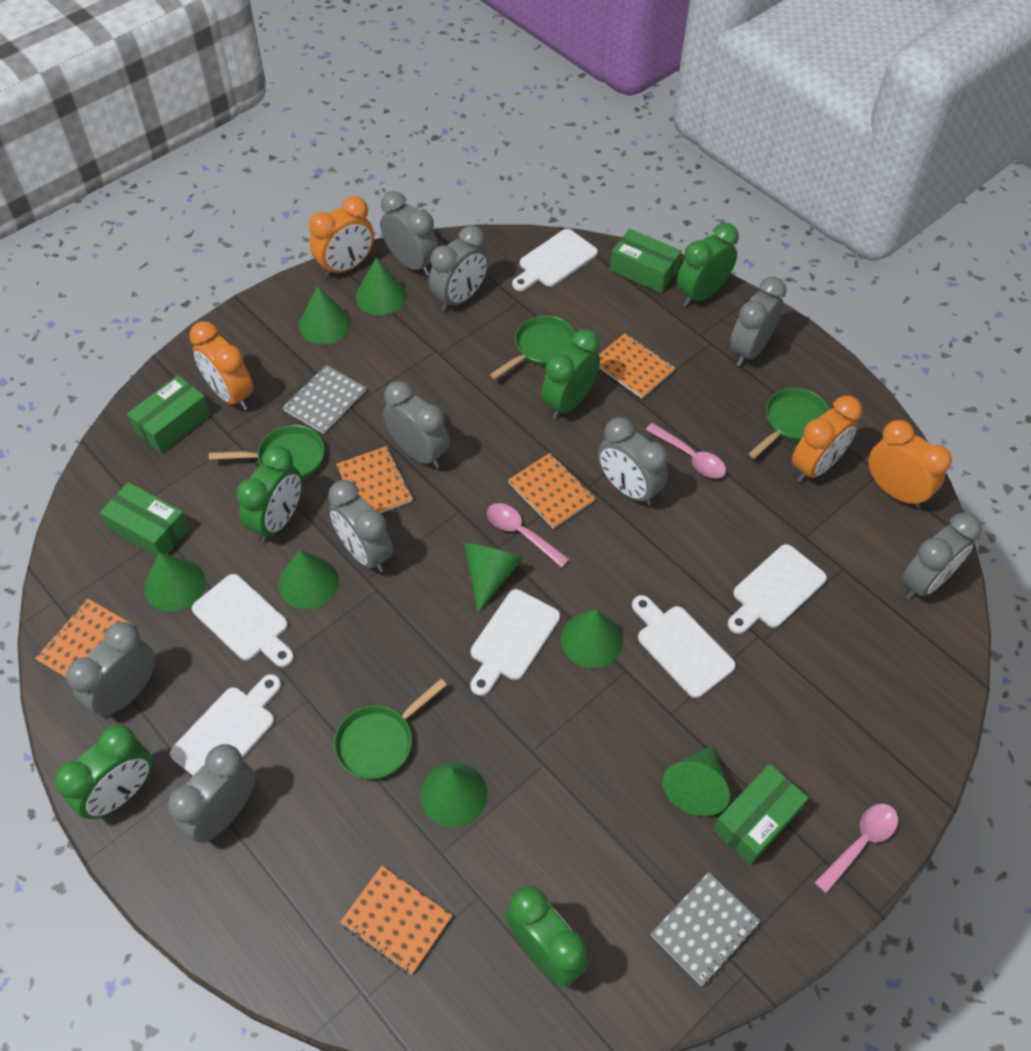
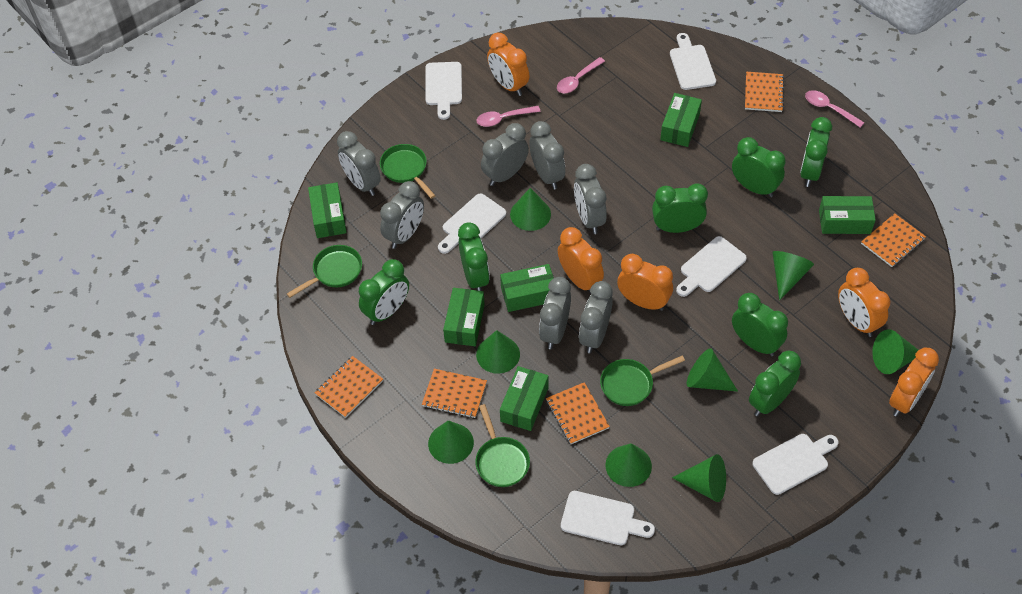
green box: 4 -> 6
green clock: 5 -> 7
grey clock: 9 -> 7
grey notebook: 2 -> 0
orange clock: 4 -> 5

